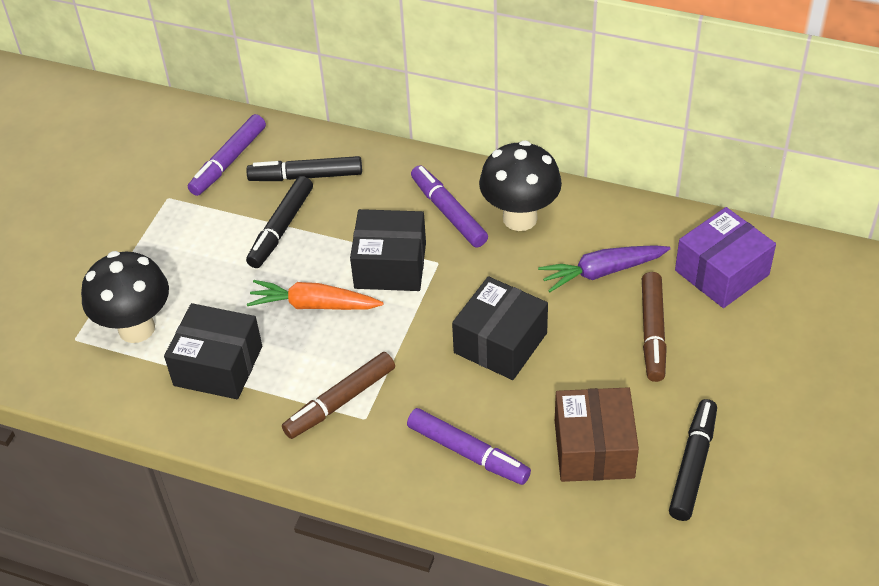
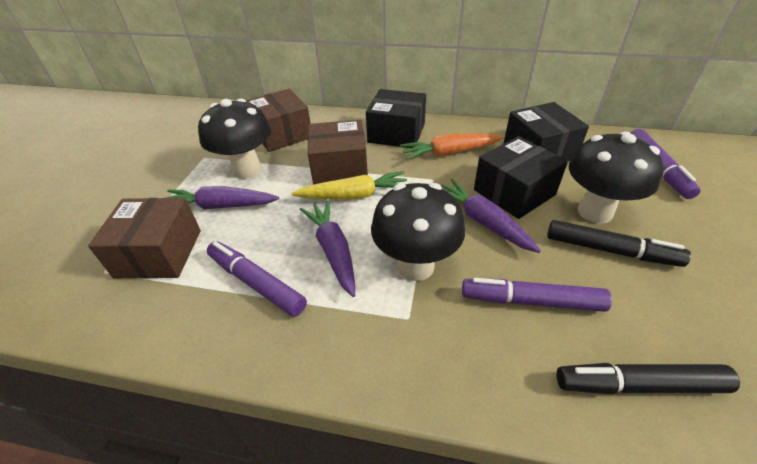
black marker: 3 -> 2
black mushroom: 2 -> 3
brown box: 1 -> 3
brown marker: 2 -> 0
purple box: 1 -> 0
purple carrot: 1 -> 3
yellow carrot: 0 -> 1

